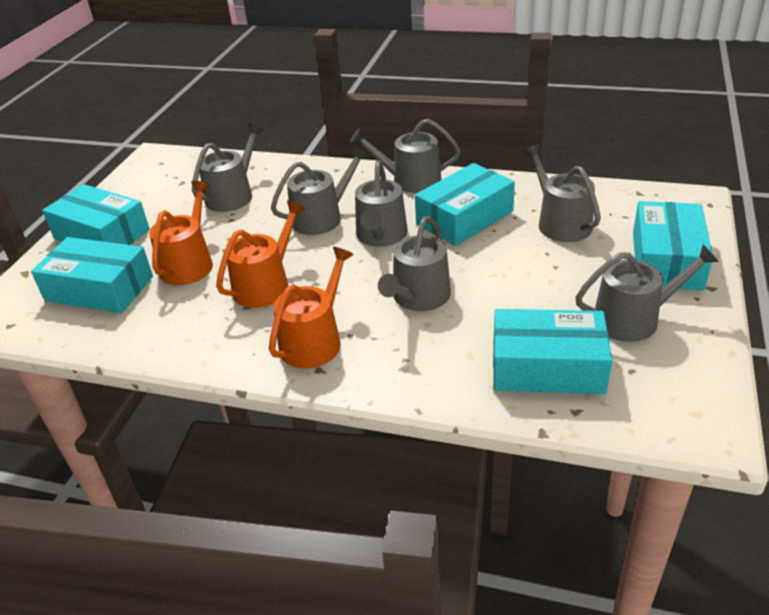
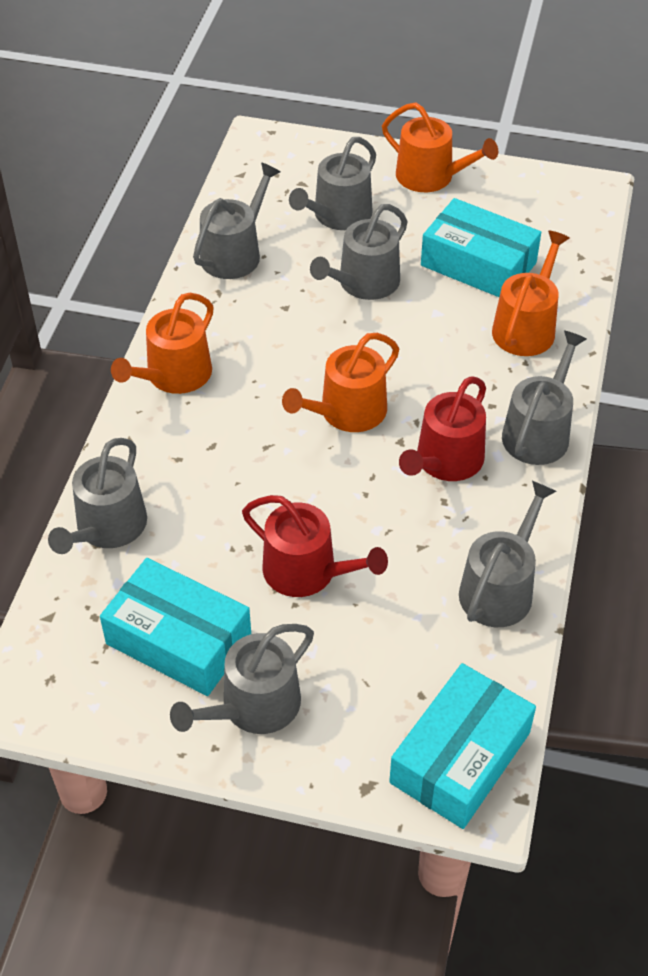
orange watering can: 3 -> 4
red watering can: 0 -> 2
turquoise box: 5 -> 3

